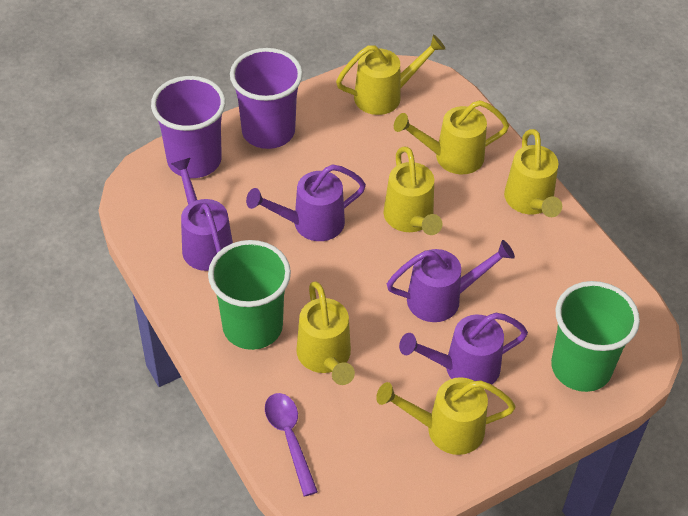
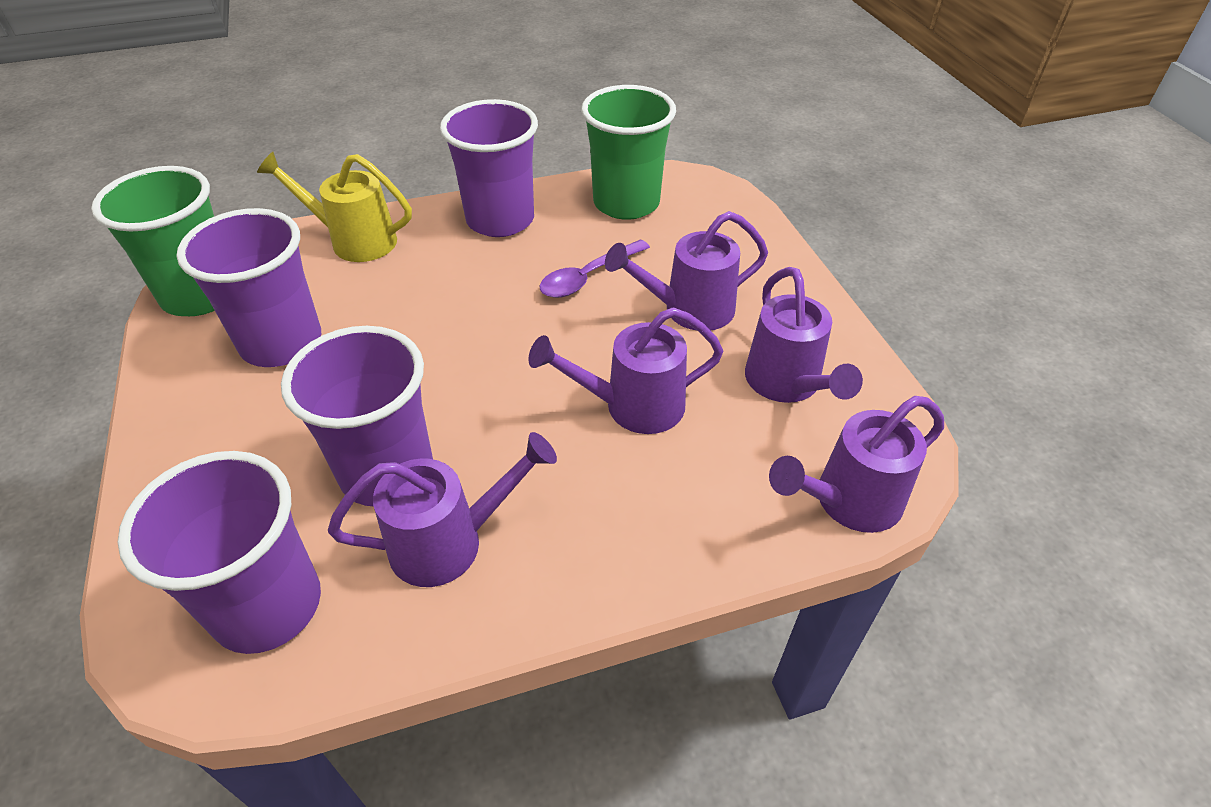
purple cup: 2 -> 4
purple watering can: 4 -> 5
yellow watering can: 6 -> 1

